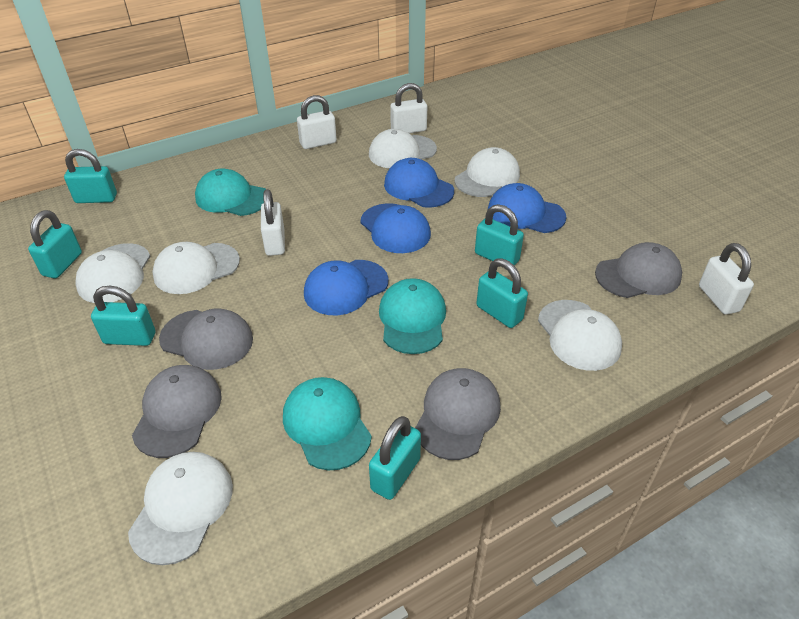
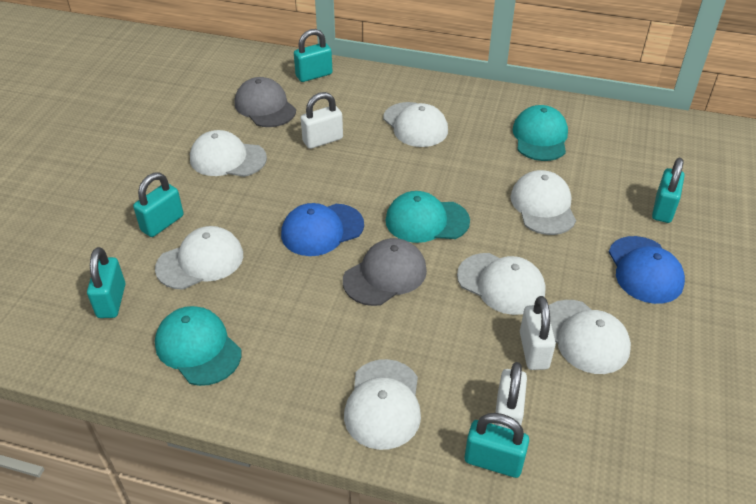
blue cap: 4 -> 2
grey cap: 4 -> 2
turquoise padlock: 6 -> 5
white cap: 6 -> 7
white padlock: 4 -> 3

